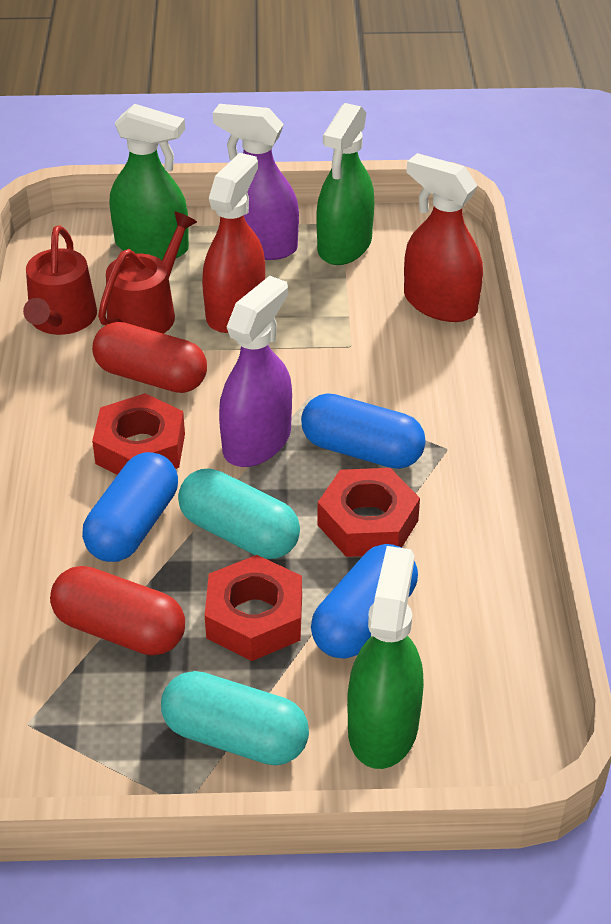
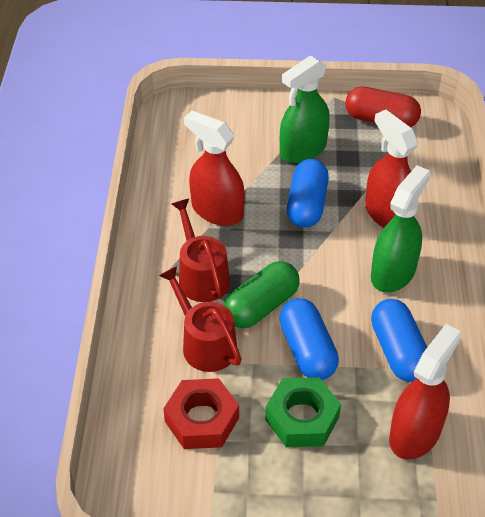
green capsule: 0 -> 1
green nut: 0 -> 1
green spray bottle: 3 -> 2
purple spray bottle: 2 -> 0
red capsule: 2 -> 1
red nut: 3 -> 1
red spray bottle: 2 -> 3
turquoise capsule: 2 -> 0

